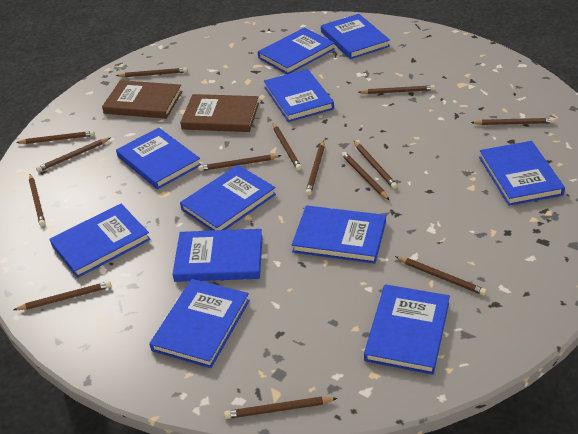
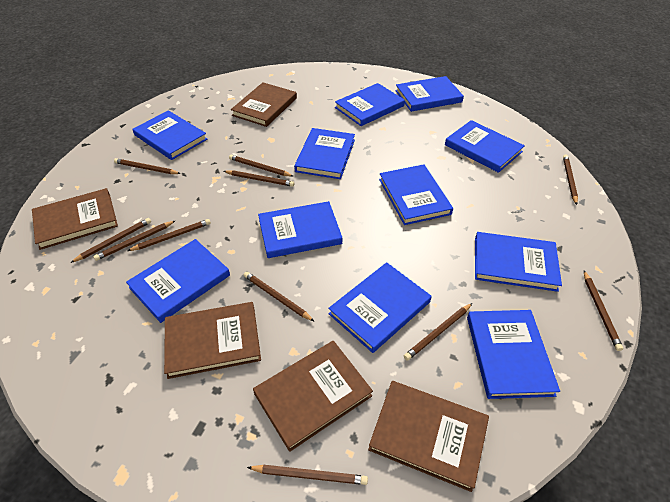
brown book: 2 -> 5
brown pencil: 14 -> 11

